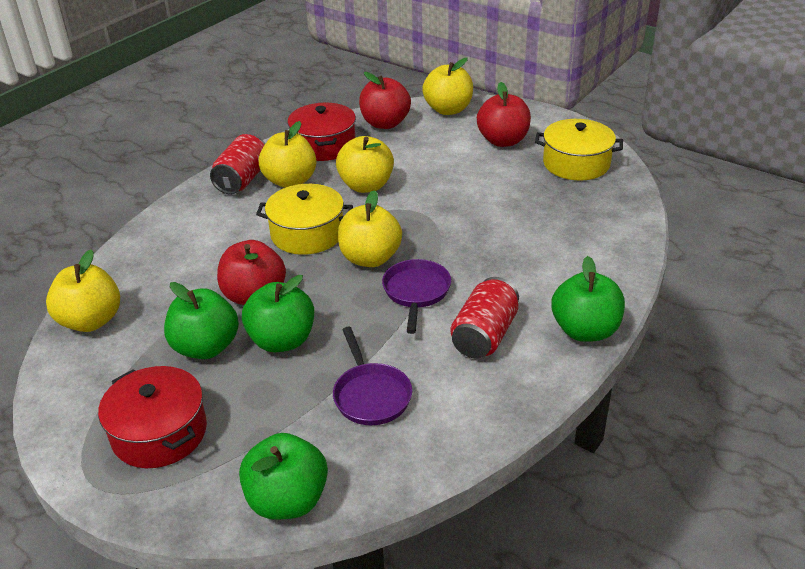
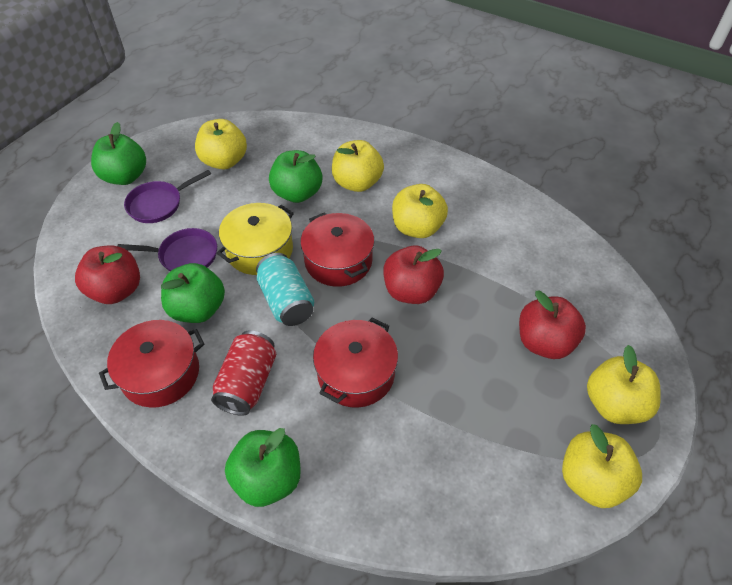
red can: 2 -> 1
red pot: 2 -> 3
turquoise can: 0 -> 1
yellow pot: 2 -> 1

